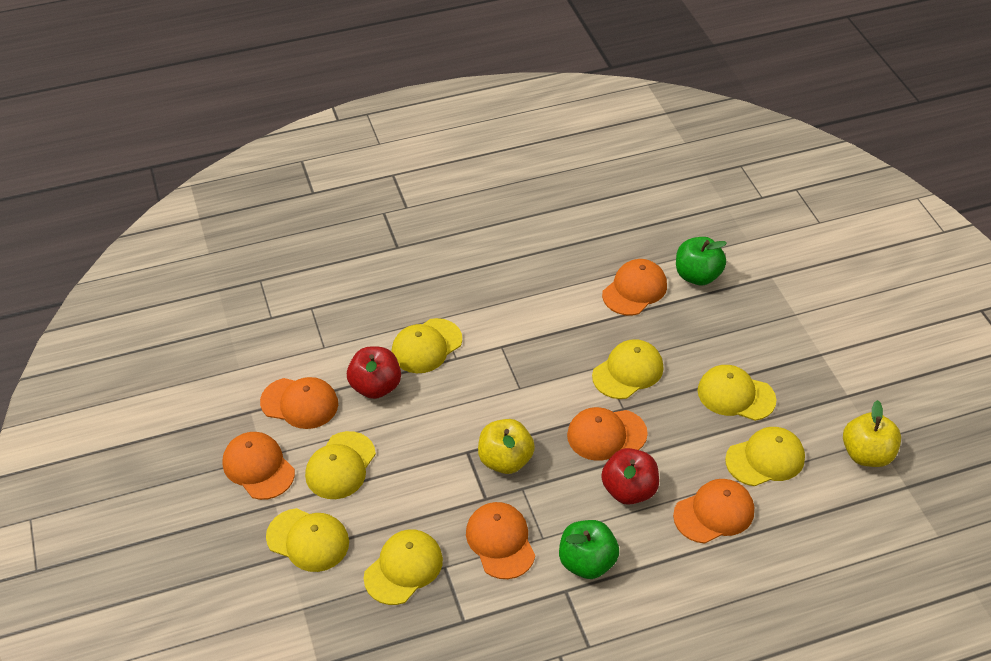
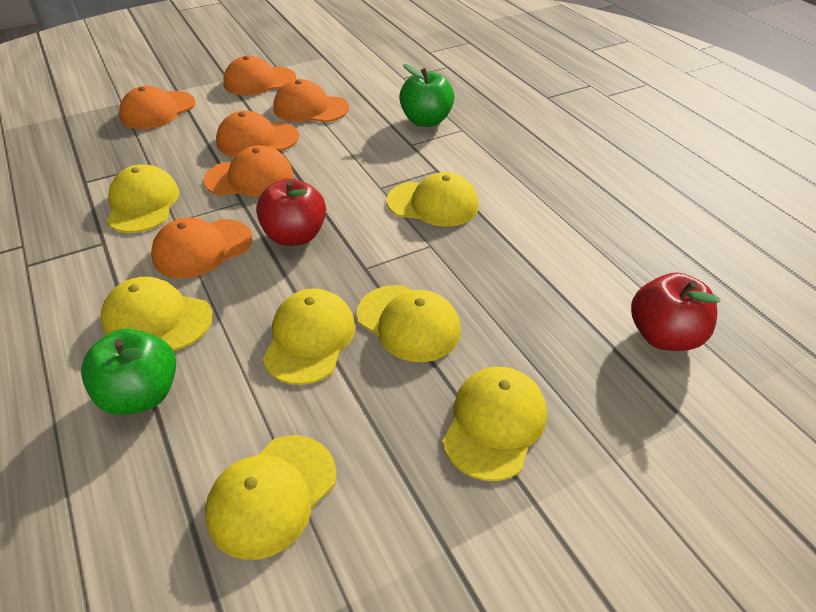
yellow apple: 2 -> 0

